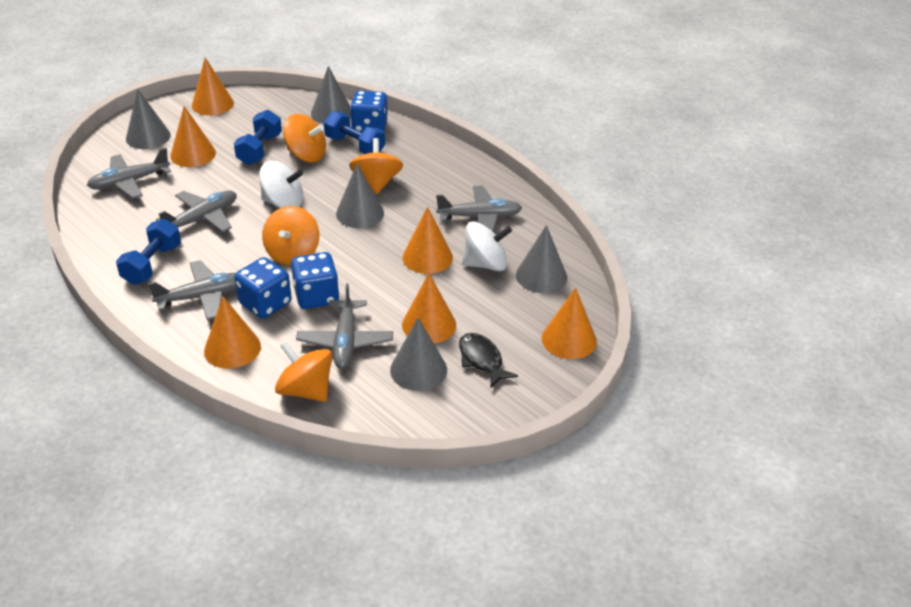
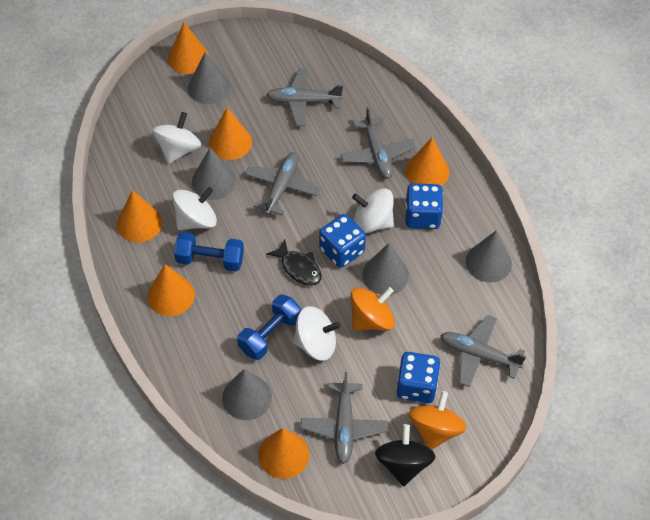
black spinning top: 0 -> 1
blue dumbbell: 3 -> 2
orange spinning top: 4 -> 2
white spinning top: 2 -> 4

